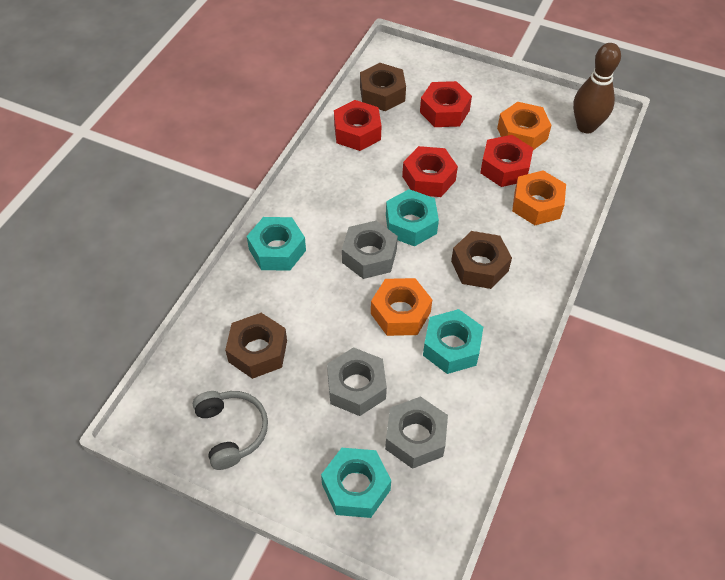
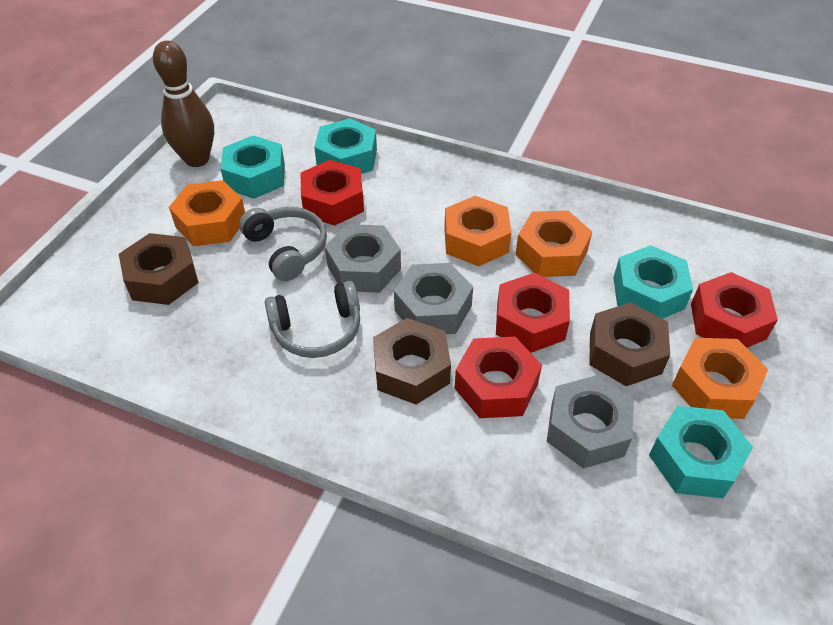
grey headphones: 1 -> 2
orange nut: 3 -> 4

